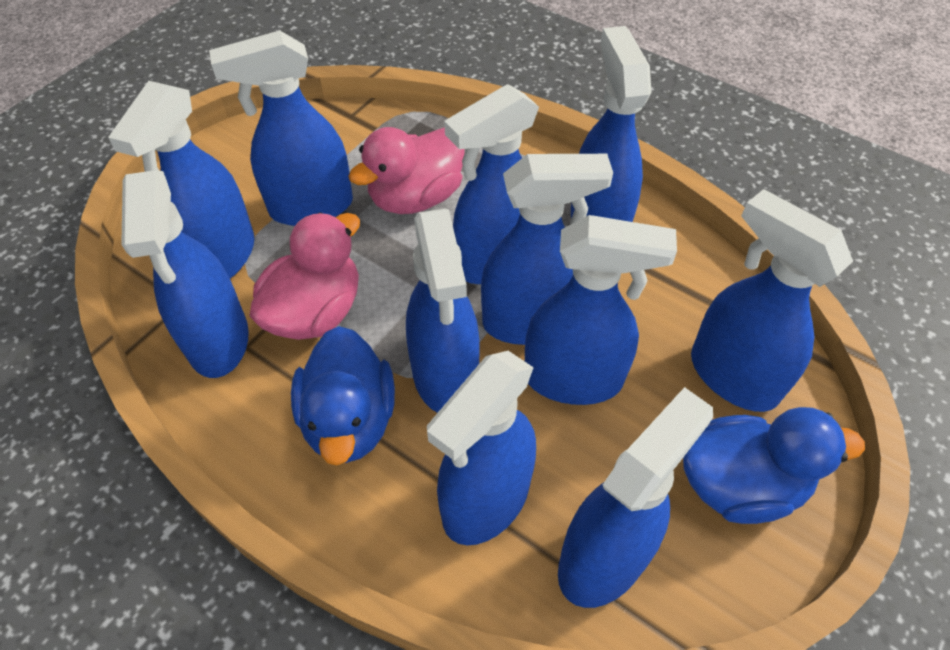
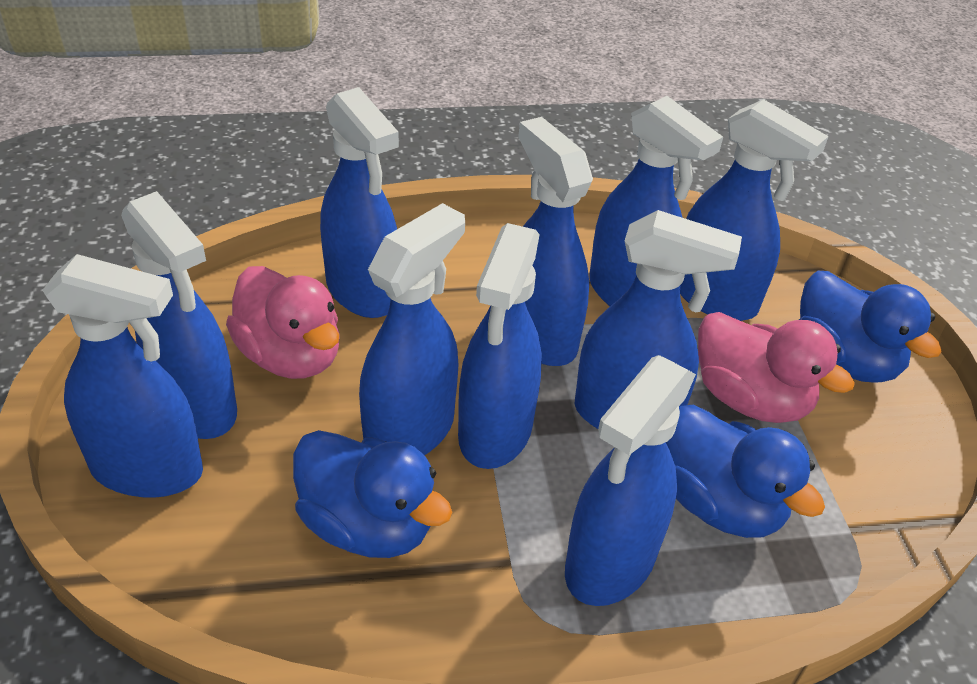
blue duck: 2 -> 3
blue spray bottle: 11 -> 10

